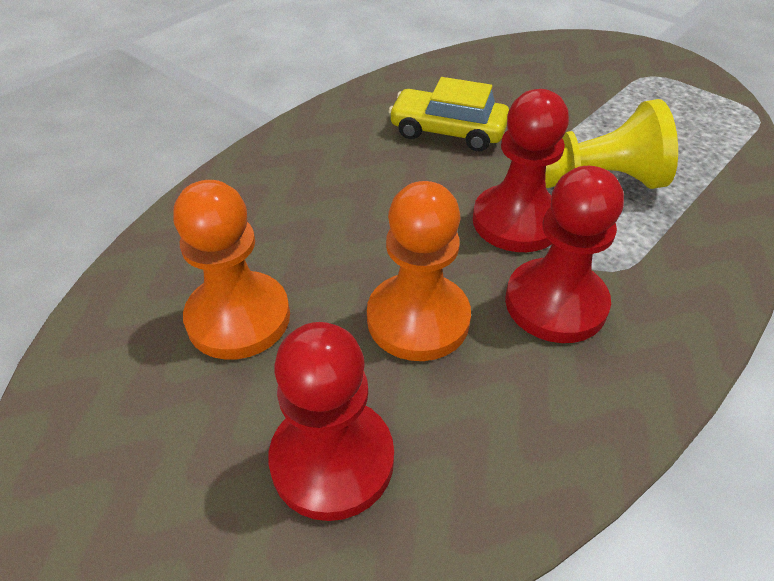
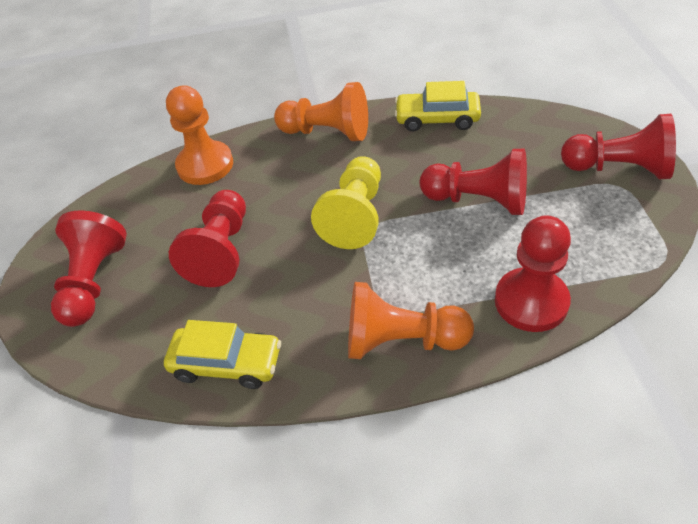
orange pawn: 2 -> 3
red pawn: 3 -> 5
yellow car: 1 -> 2

